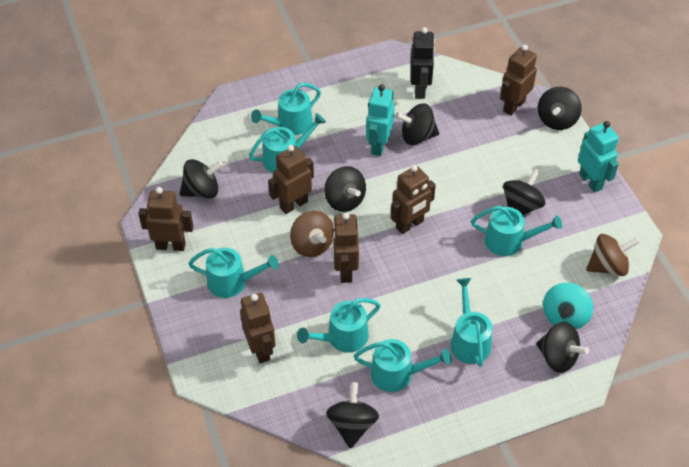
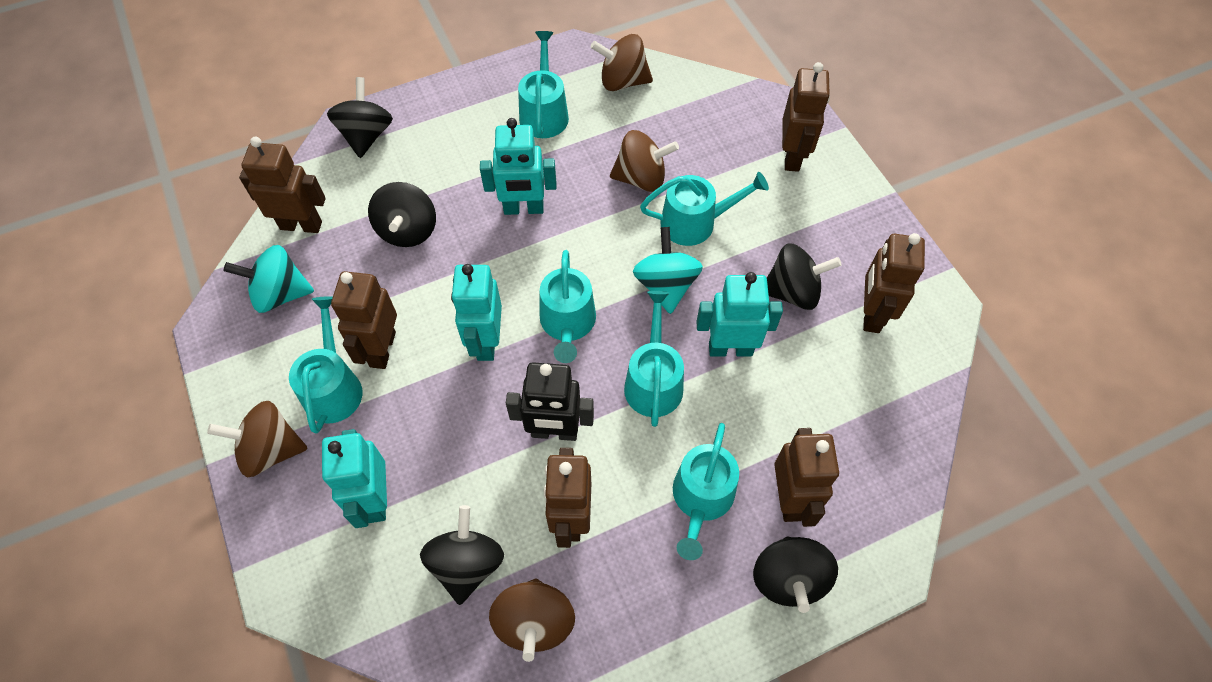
black spinning top: 7 -> 5
brown spinning top: 2 -> 4
turquoise robot: 2 -> 4
turquoise spinning top: 1 -> 2
turquoise watering can: 7 -> 6

